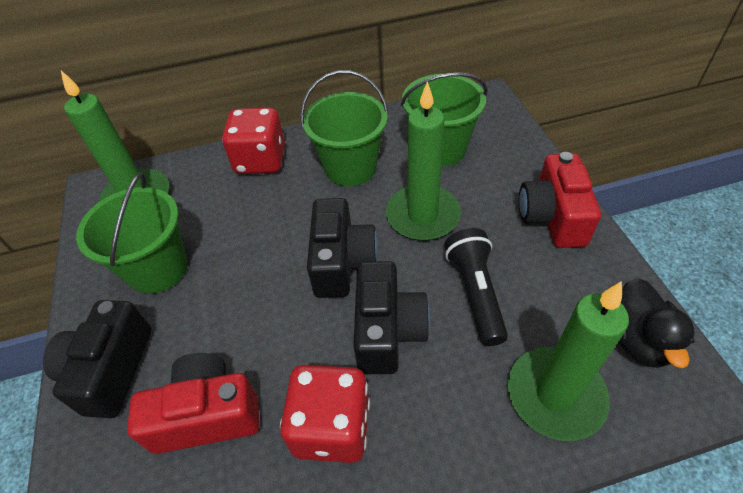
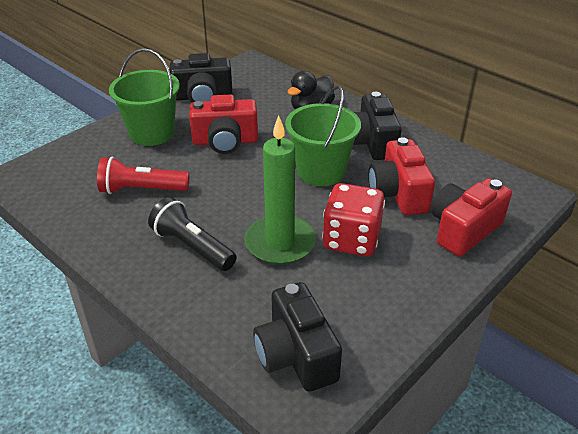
green bucket: 3 -> 2
green candle: 3 -> 1
red camera: 2 -> 3
red dice: 2 -> 1
red flashlight: 0 -> 1

